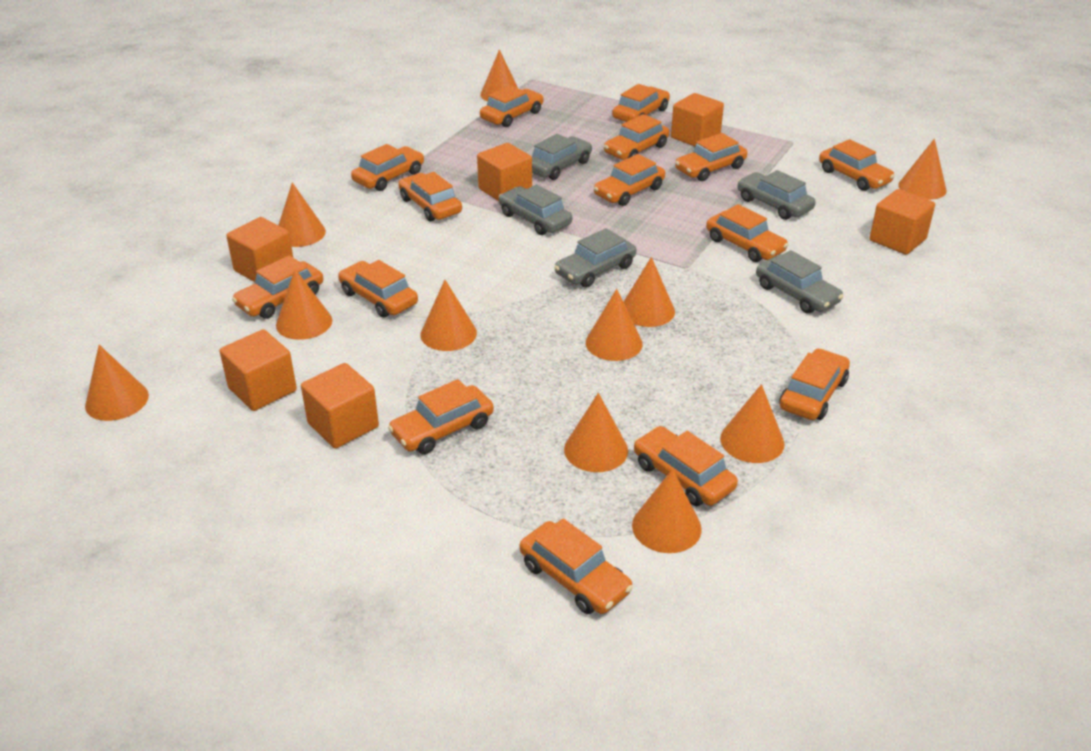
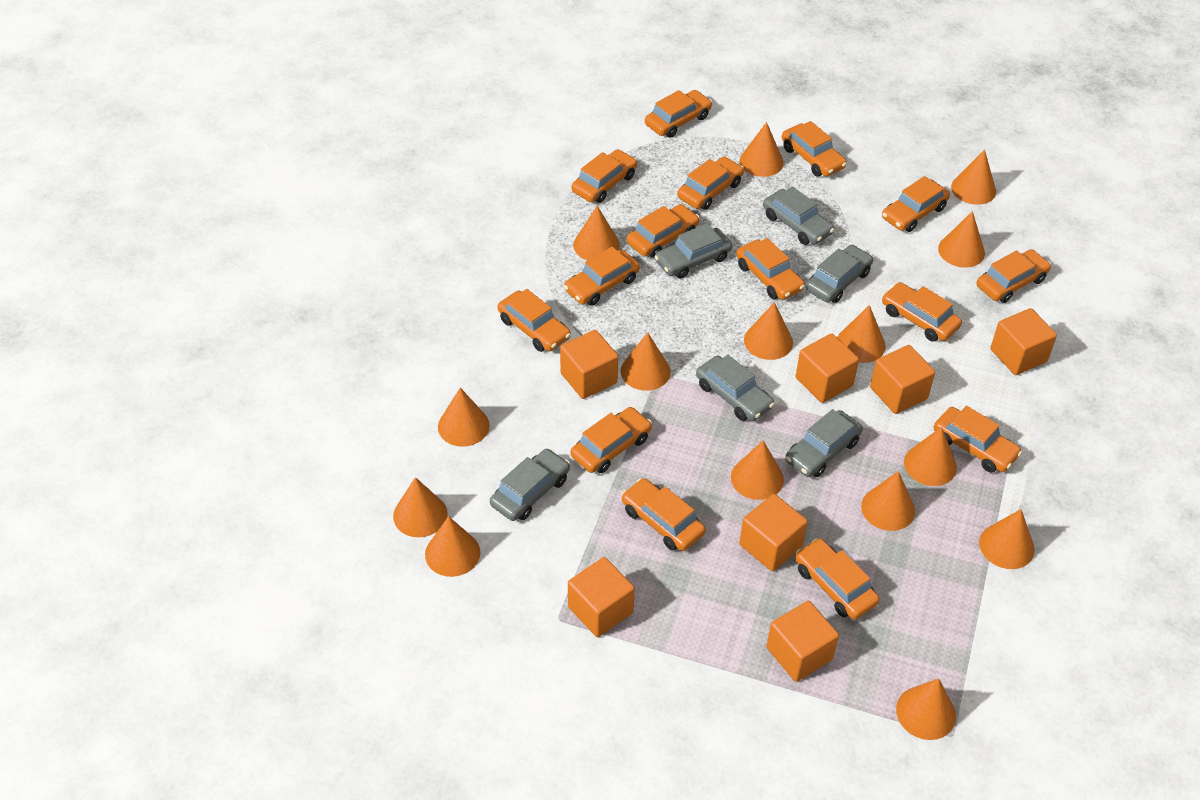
grey car: 5 -> 6
orange cone: 11 -> 15
orange cube: 6 -> 7

